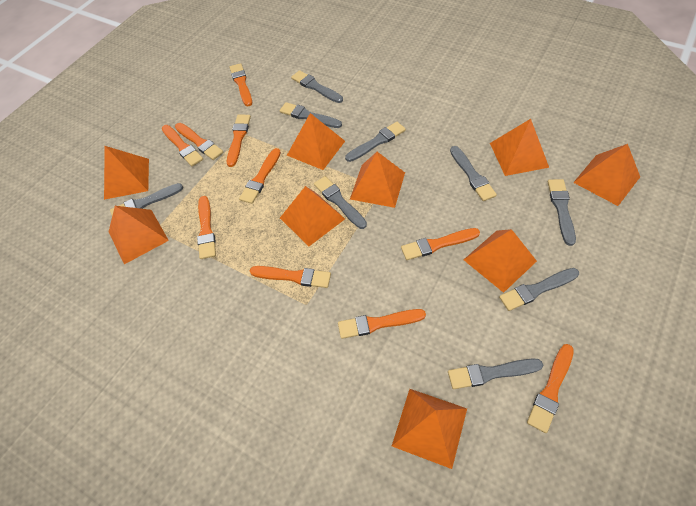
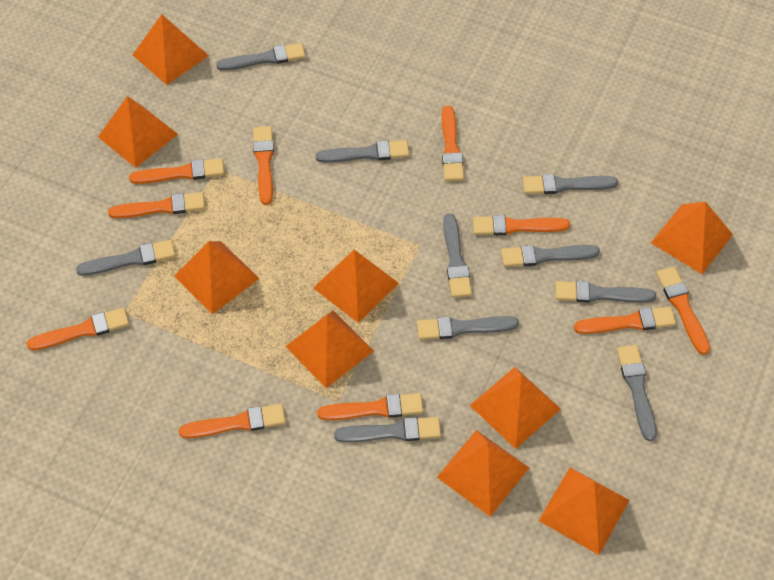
grey brush: 9 -> 10

